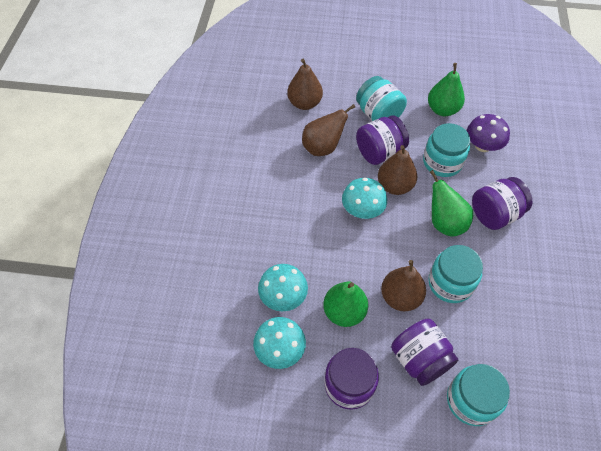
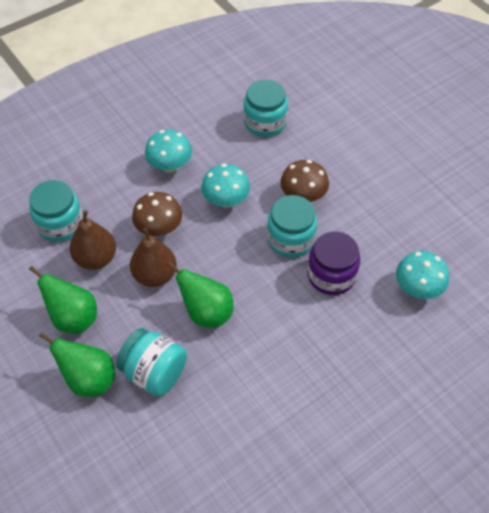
brown mushroom: 0 -> 2
brown pear: 4 -> 2
purple jar: 4 -> 1
purple mushroom: 1 -> 0

